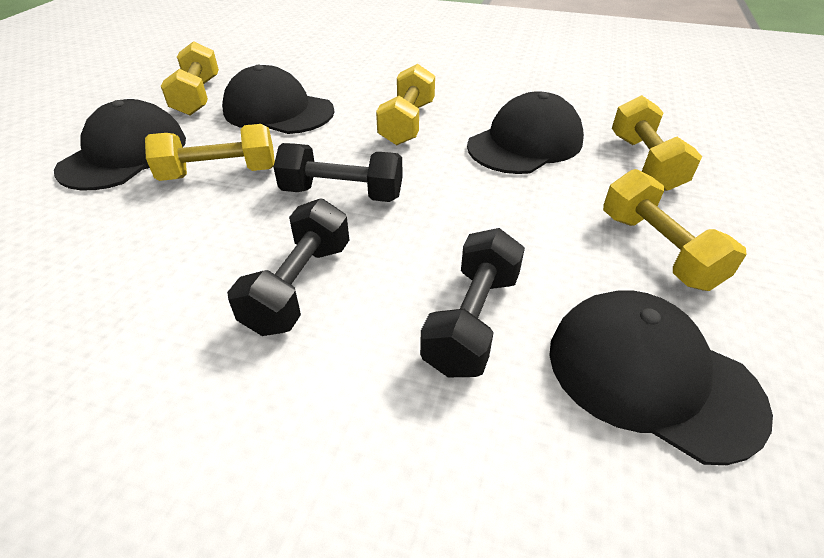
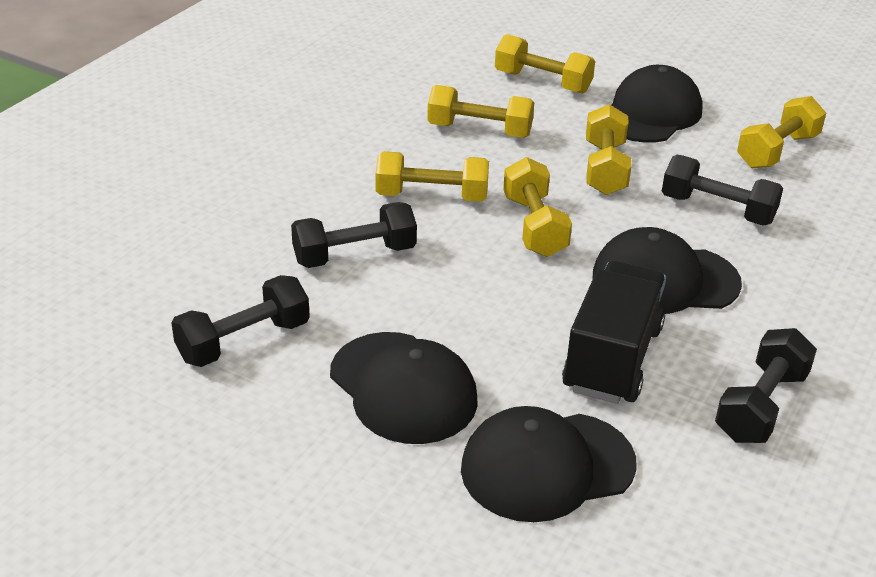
black dumbbell: 3 -> 4
black truck: 0 -> 1
yellow dumbbell: 5 -> 6

